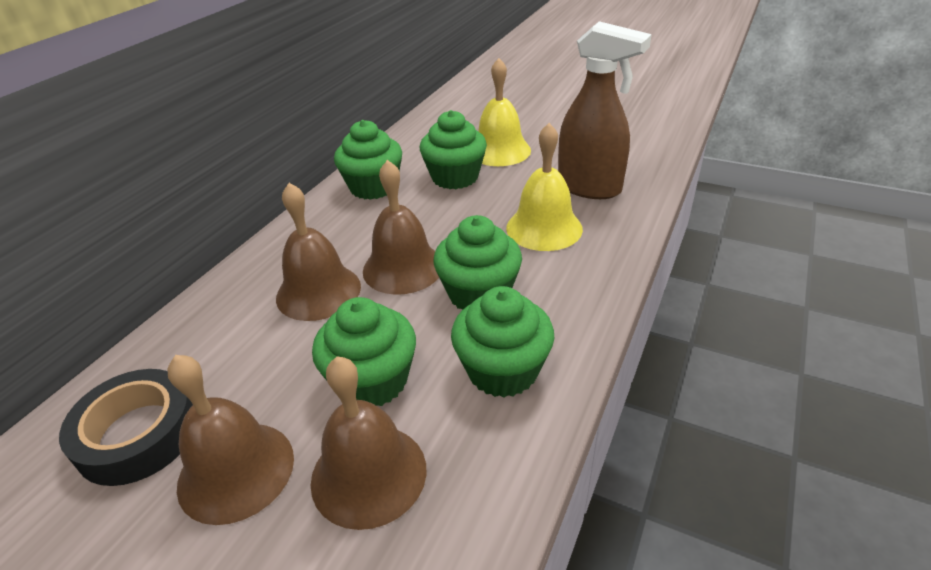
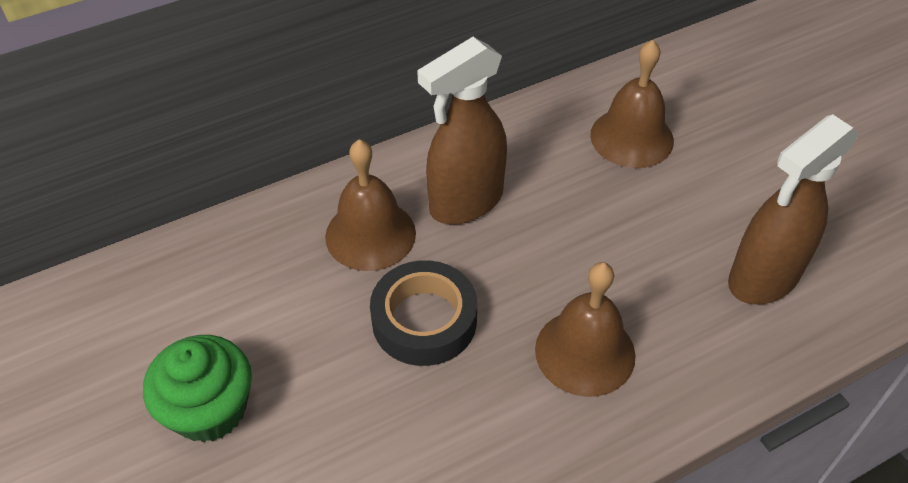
brown bell: 4 -> 3
brown spray bottle: 1 -> 2
green cupcake: 5 -> 1
yellow bell: 2 -> 0

